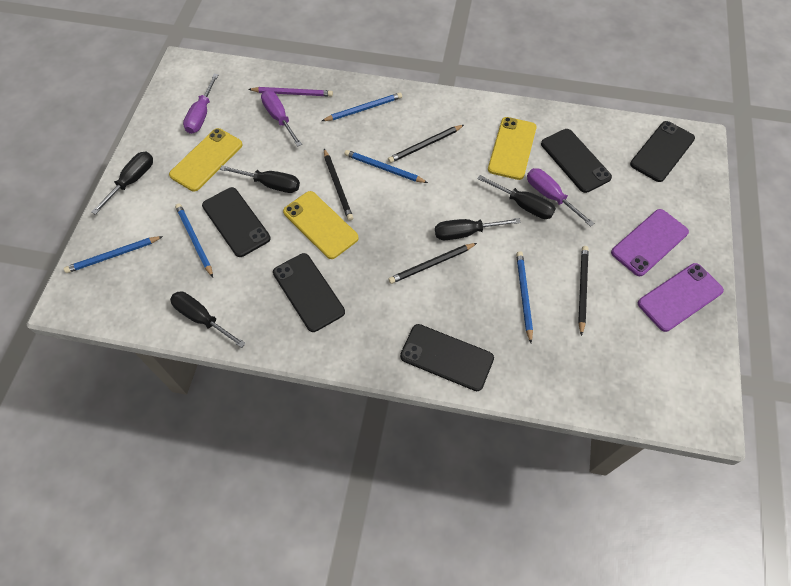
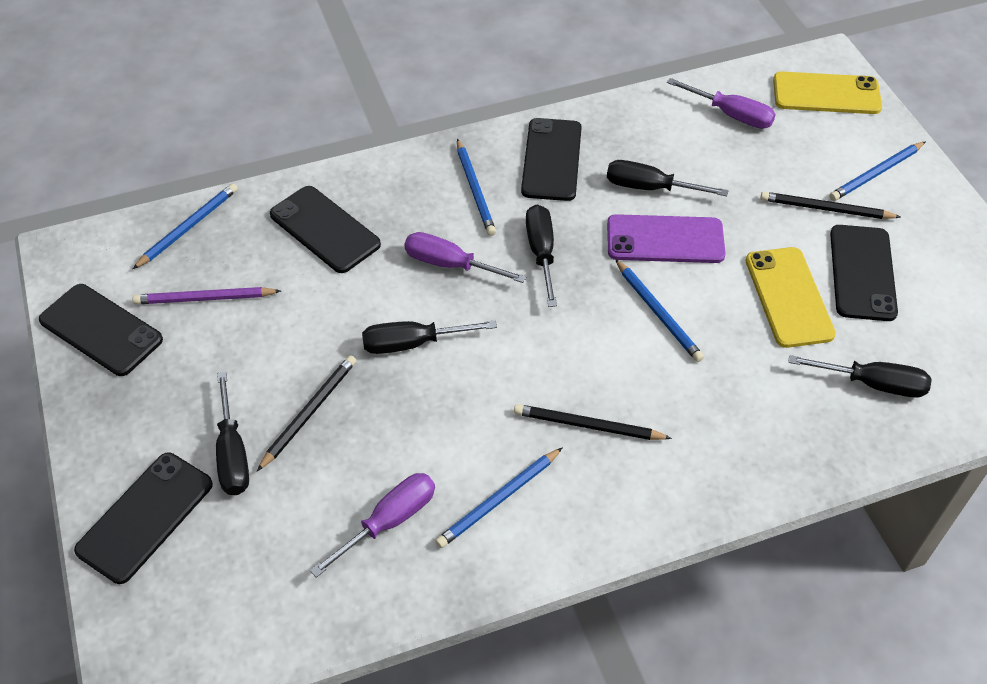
black pencil: 4 -> 3
purple phone: 2 -> 1
yellow phone: 3 -> 2

